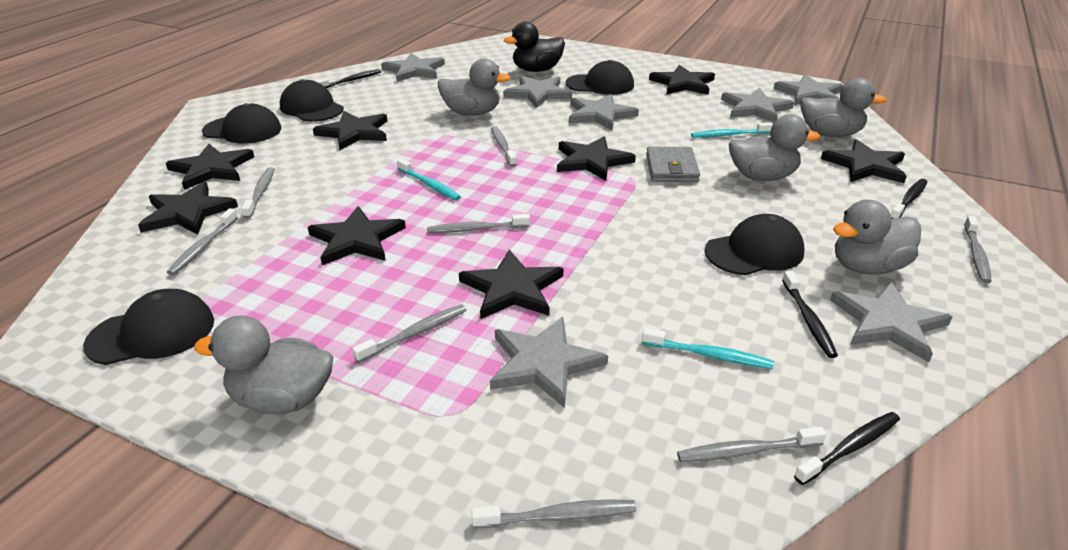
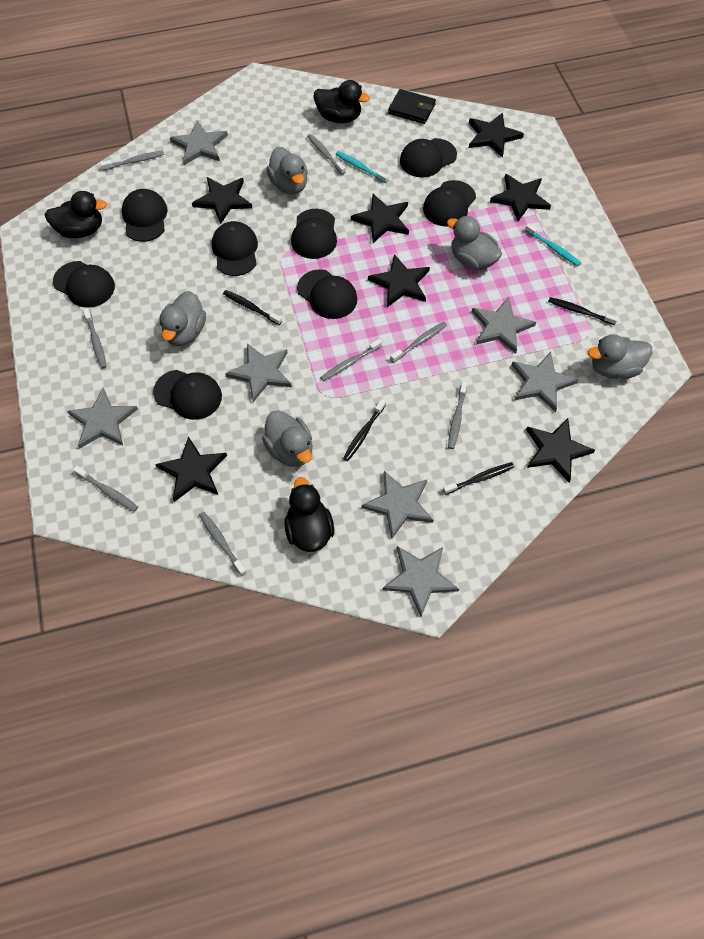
black cap: 5 -> 8
black duck: 1 -> 3
black star: 8 -> 7
black wallet: 0 -> 1
grey wallet: 1 -> 0
turquoise toothbrush: 3 -> 2

